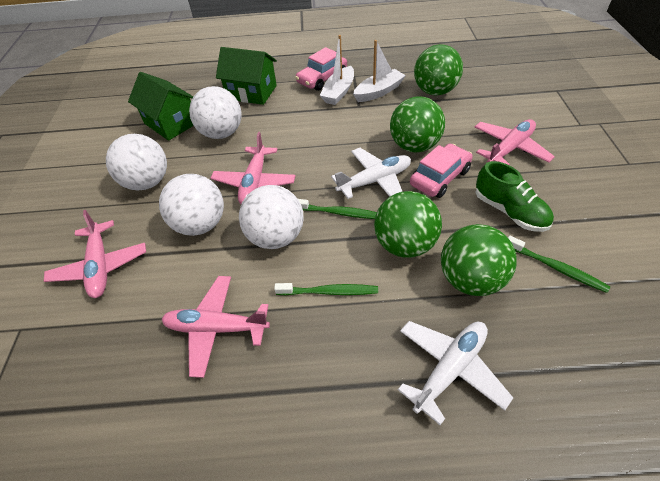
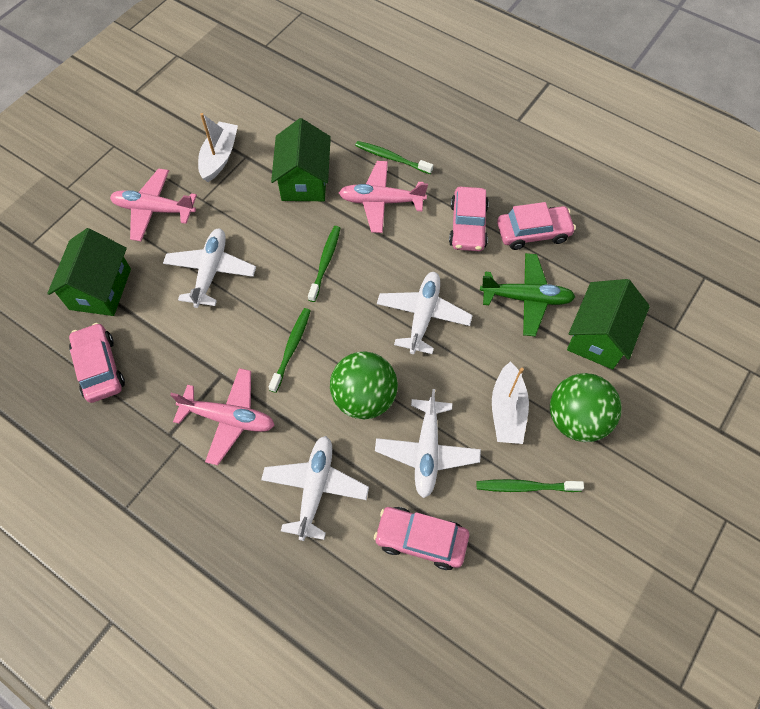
green ball: 4 -> 2
green house: 2 -> 3
green plane: 0 -> 1
green shoe: 1 -> 0
green toothbrush: 3 -> 4
pink car: 2 -> 4
pink plane: 4 -> 3
white ball: 4 -> 0
white plane: 2 -> 4

